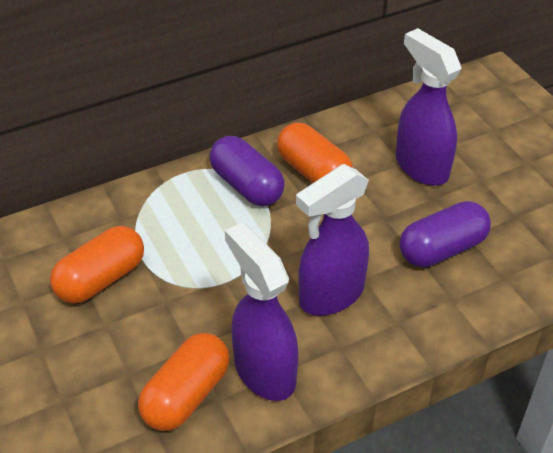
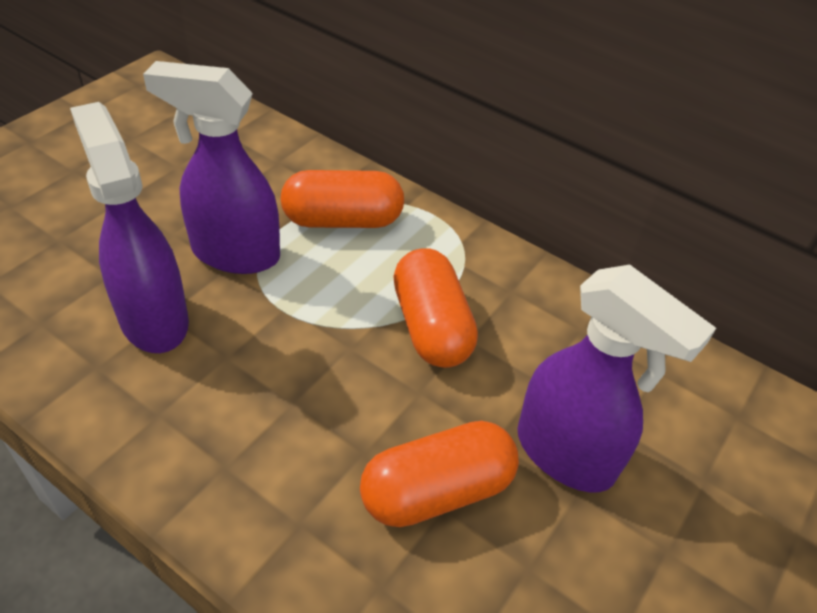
purple capsule: 2 -> 0

